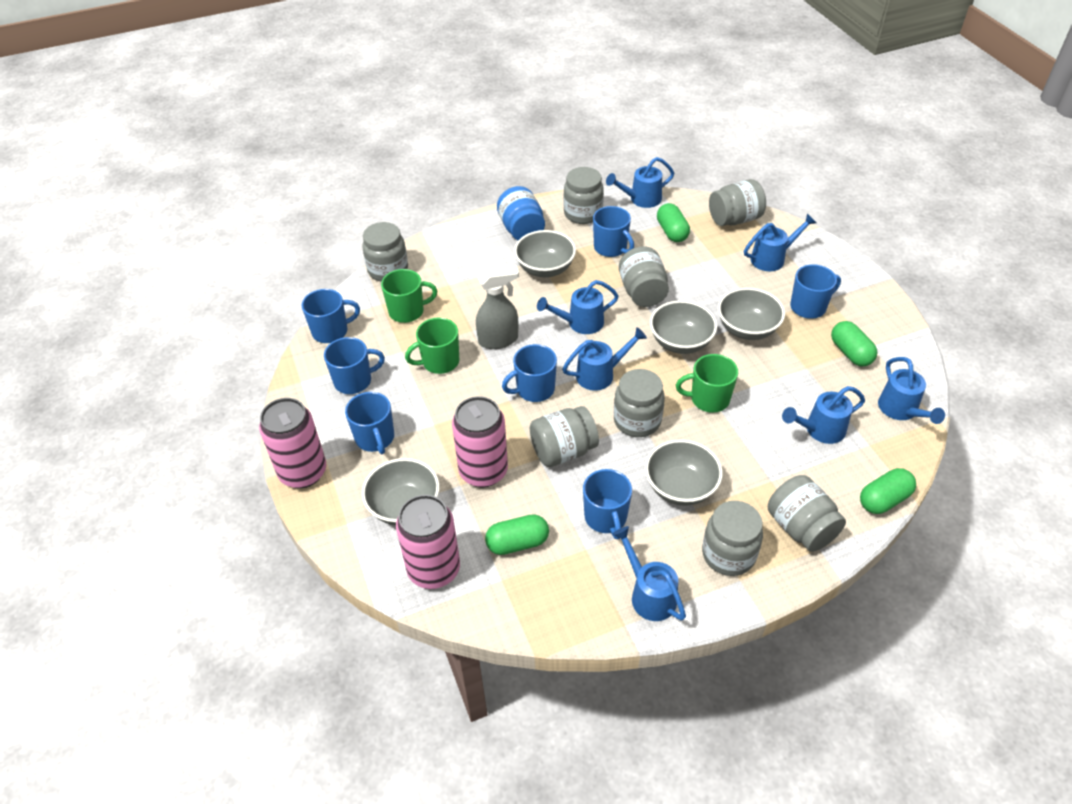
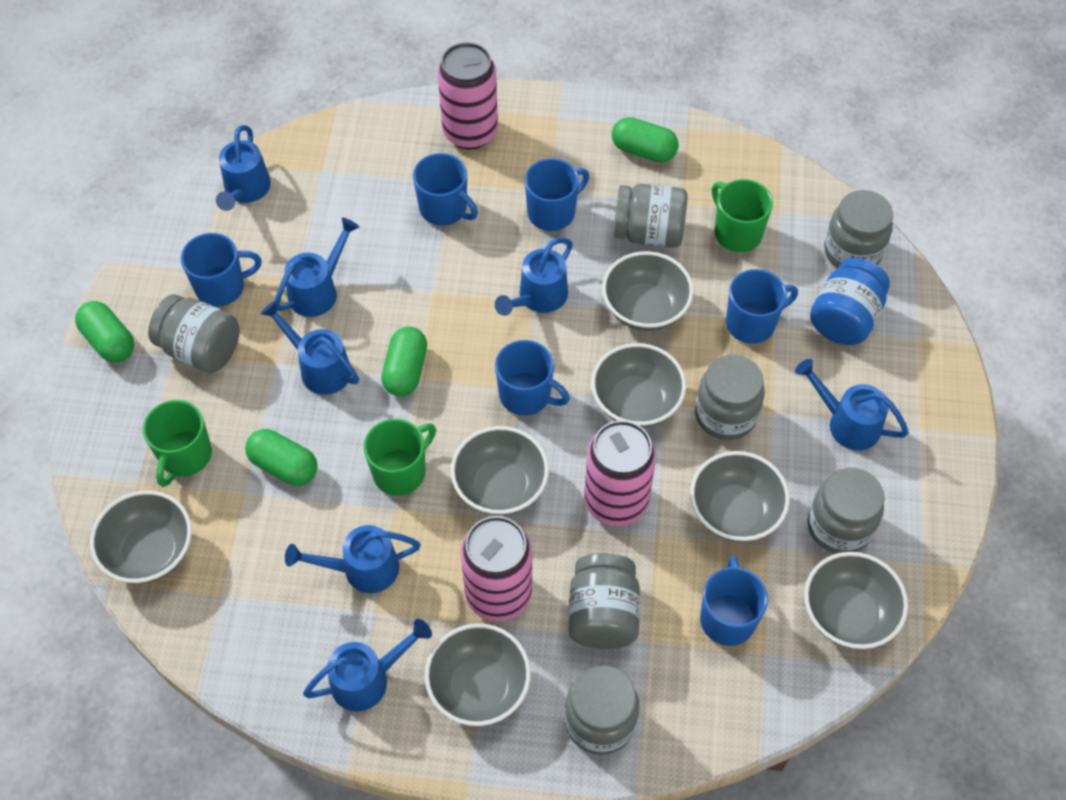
blue mug: 7 -> 6
grey bowl: 5 -> 7
grey jar: 8 -> 7
grey spray bottle: 1 -> 0

